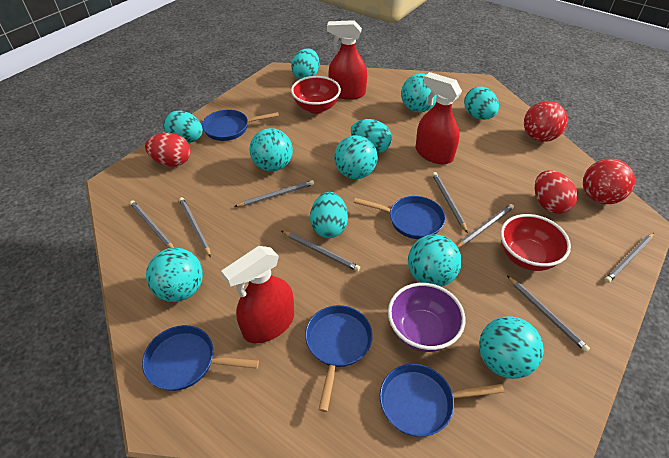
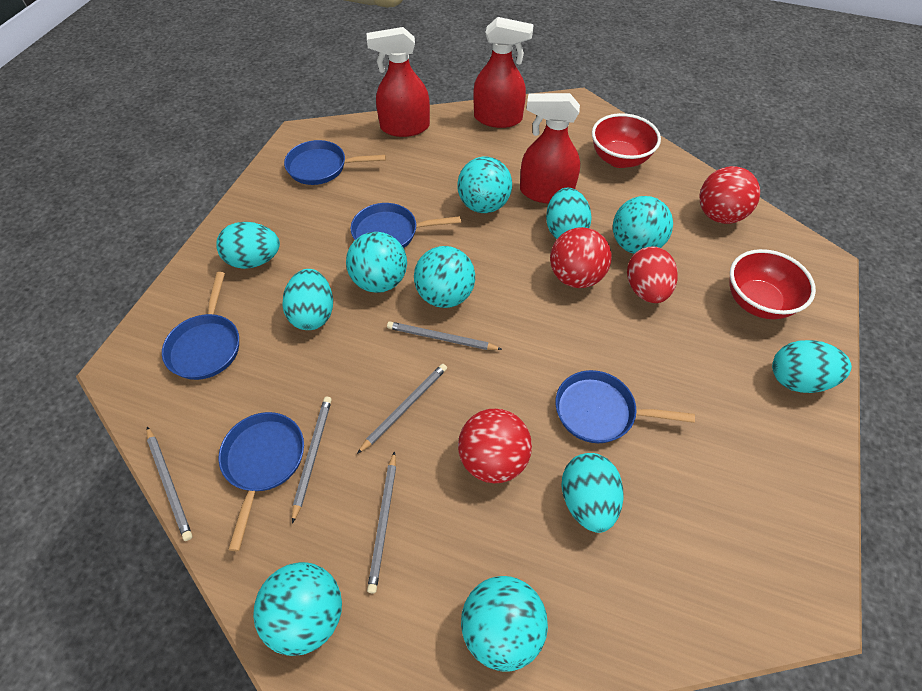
grey pencil: 8 -> 5
purple bowl: 1 -> 0
red ball: 2 -> 3
red egg: 2 -> 1

